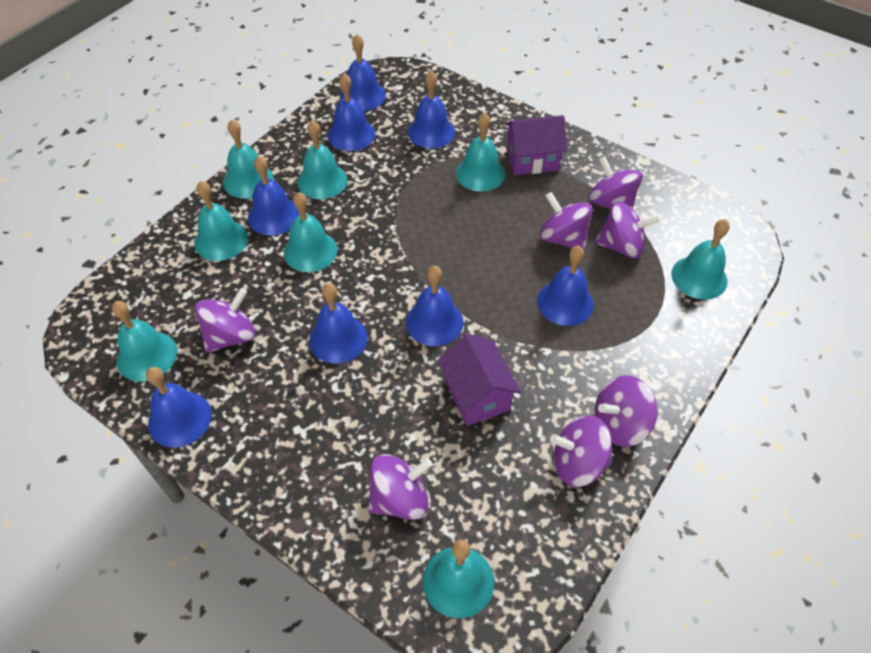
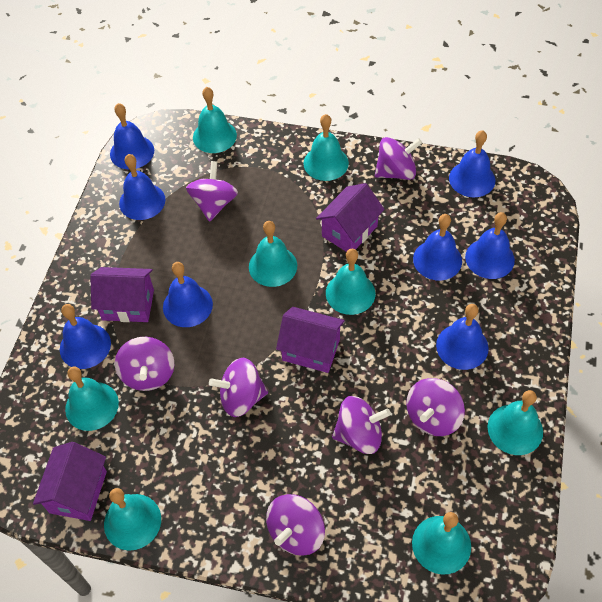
purple house: 2 -> 4

